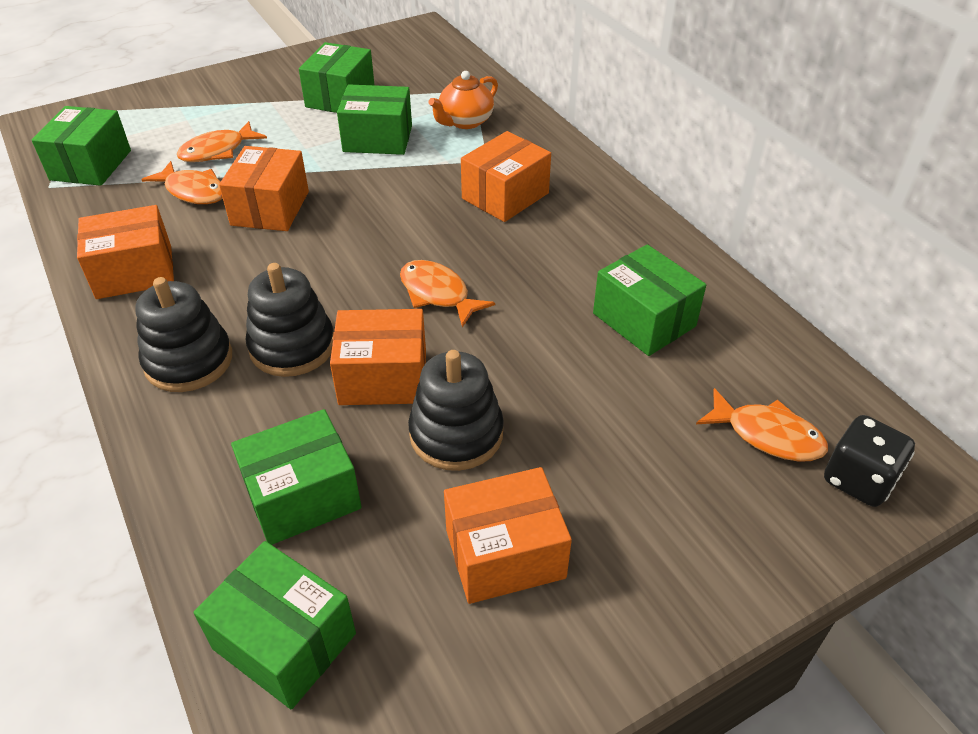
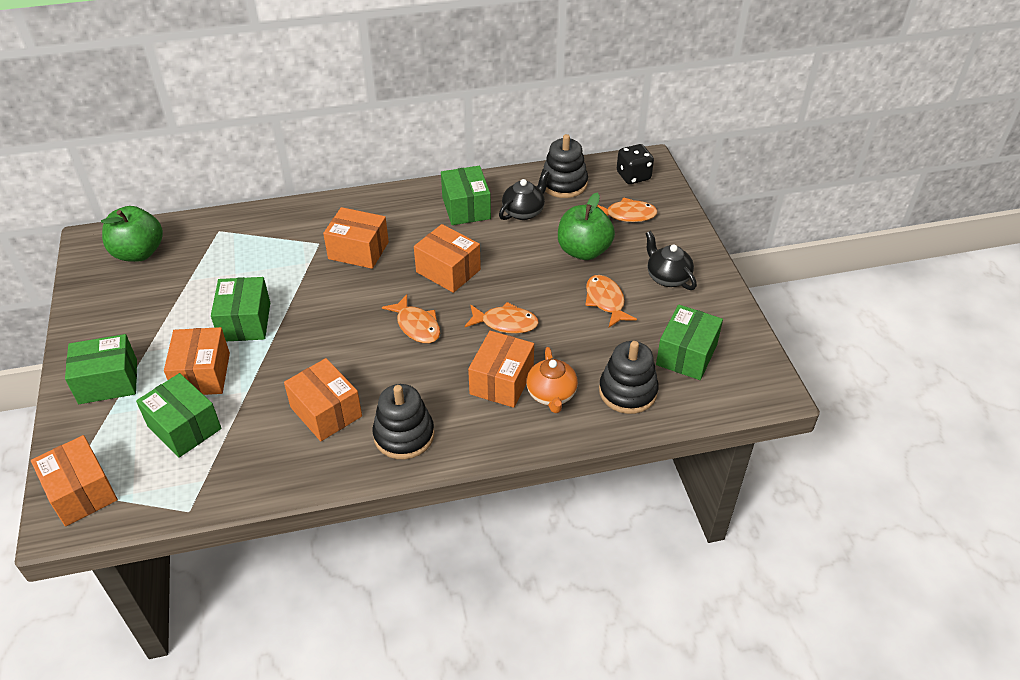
black teapot: 0 -> 2
green apple: 0 -> 2
green box: 6 -> 5
orange box: 5 -> 6

